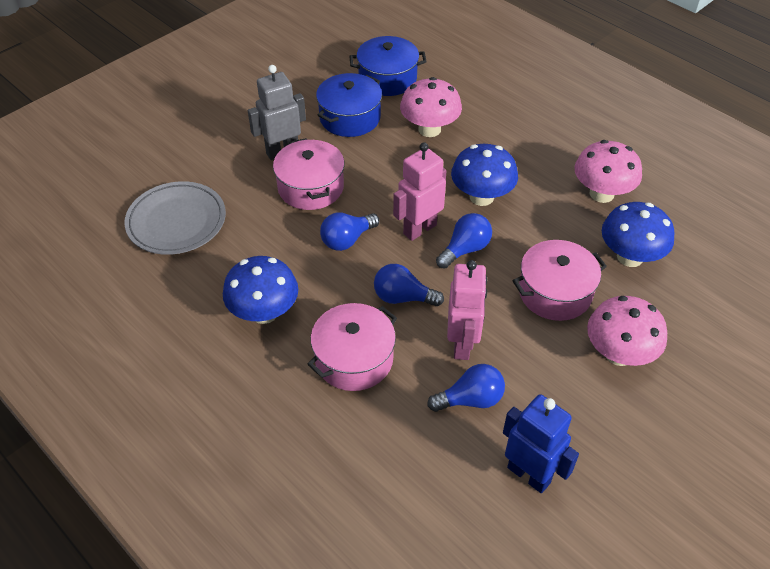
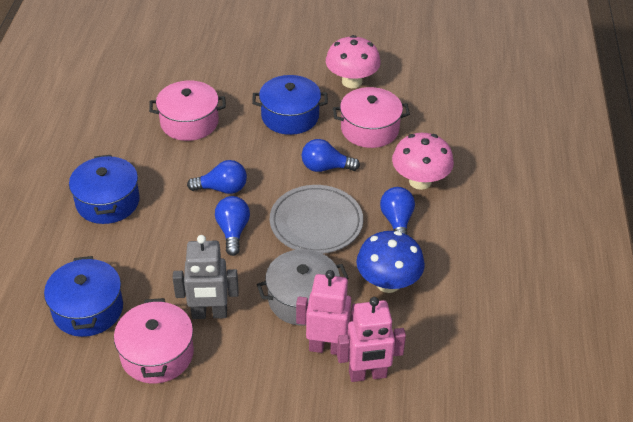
blue mushroom: 3 -> 1
blue pot: 2 -> 3
blue robot: 1 -> 0
grey pot: 0 -> 1
pink mushroom: 3 -> 2

